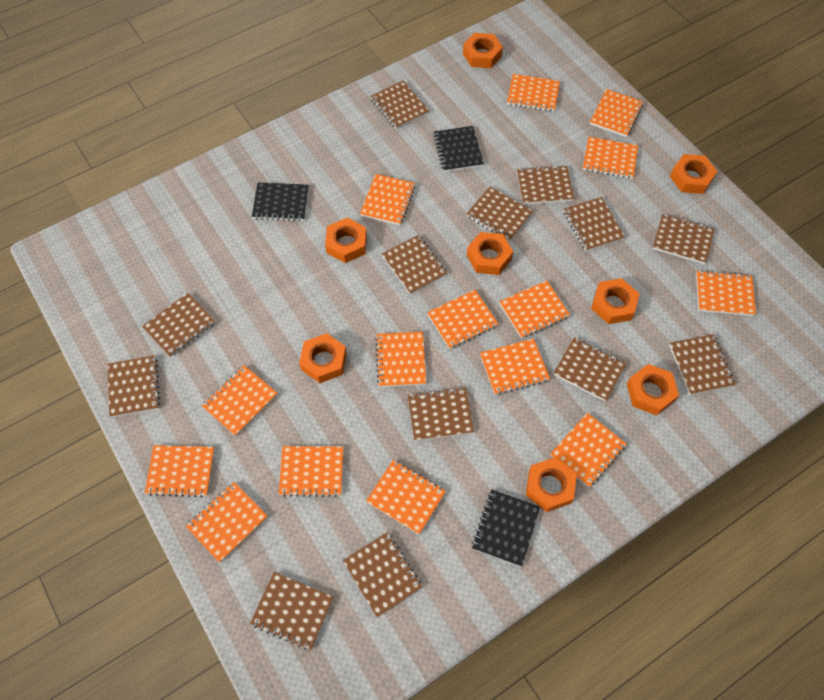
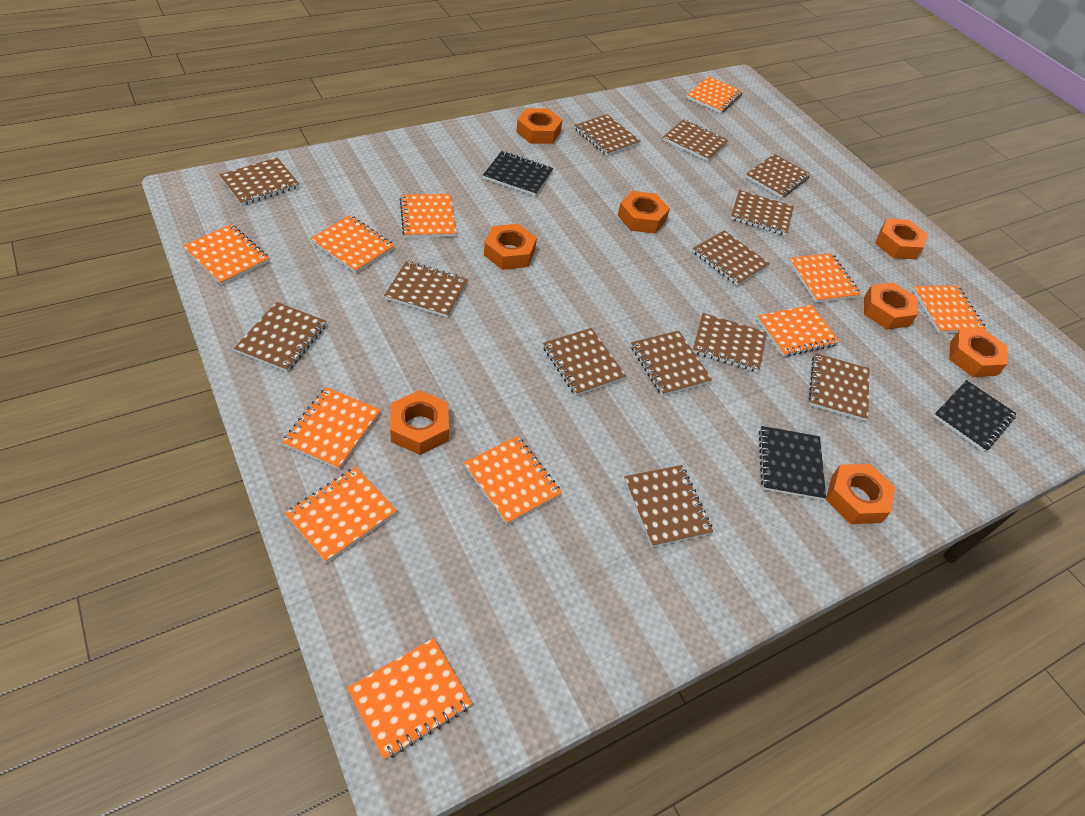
orange notebook: 15 -> 11

